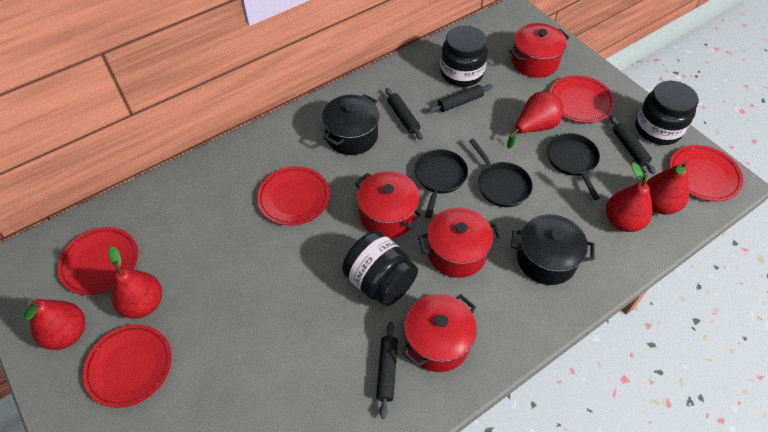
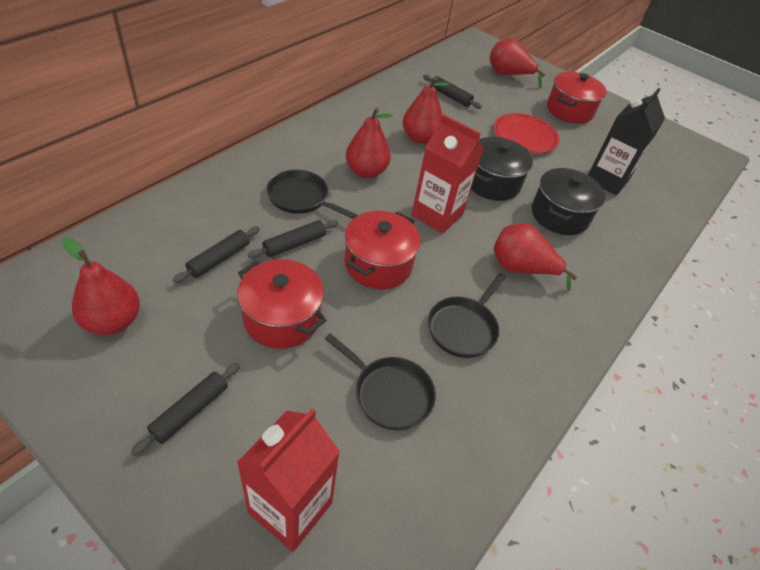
black carton: 0 -> 1
black jar: 3 -> 0
red carton: 0 -> 2
red plate: 5 -> 1
red pot: 4 -> 3

